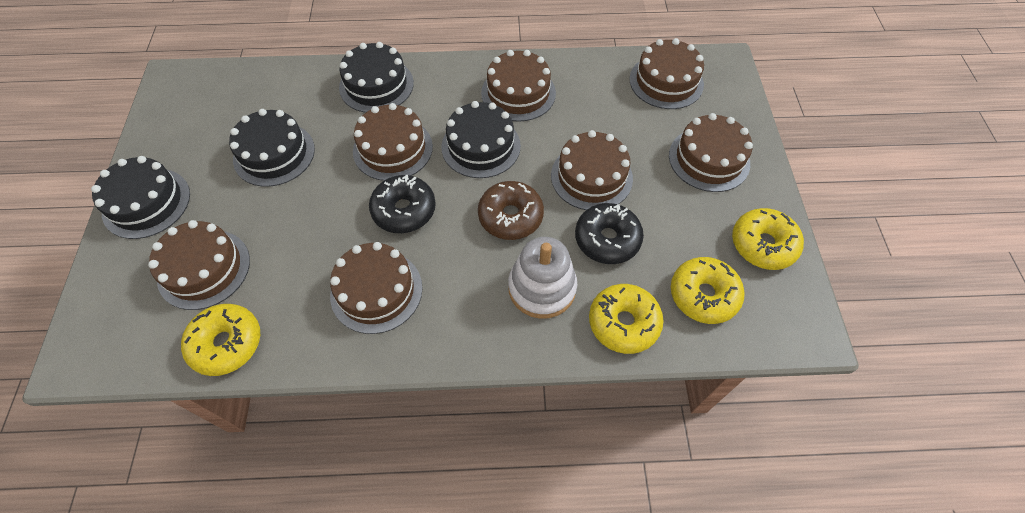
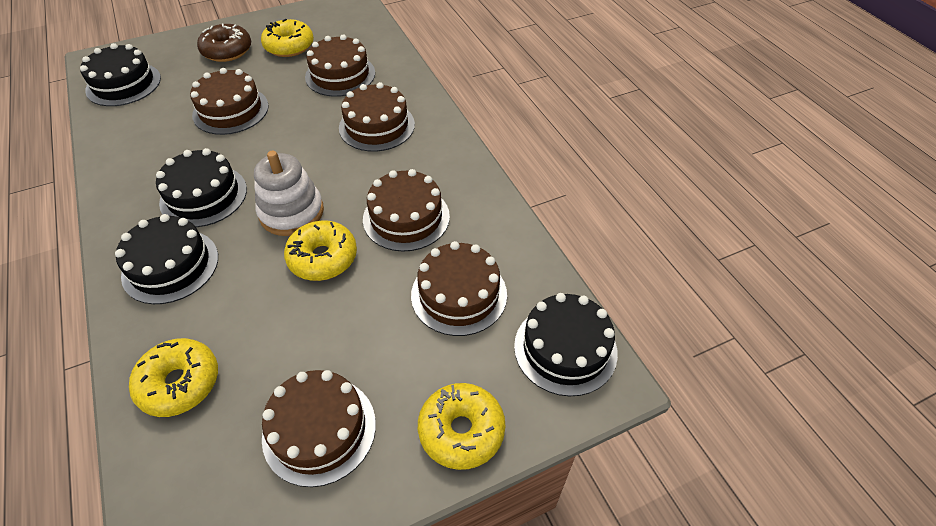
black donut: 2 -> 0
brown cake: 7 -> 6

